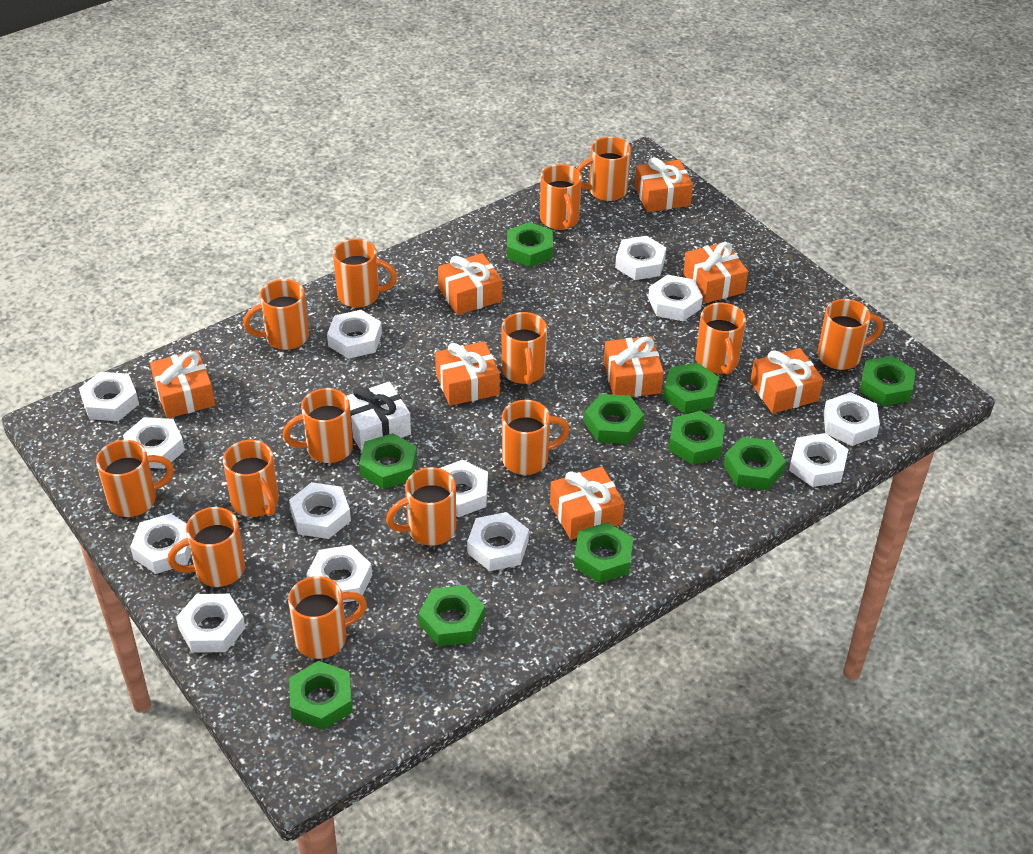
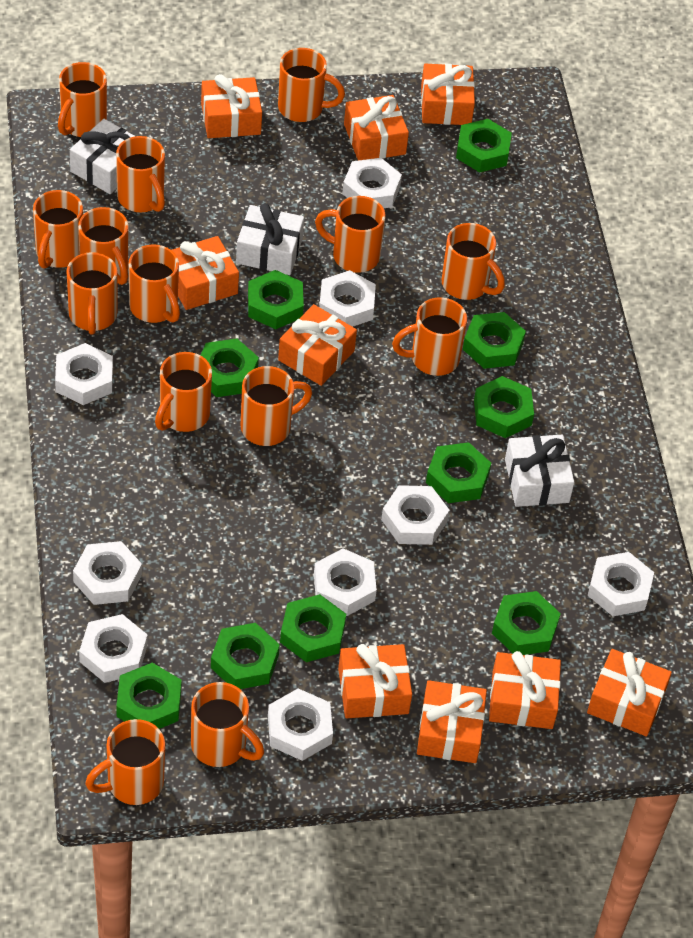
orange gift: 8 -> 9
white gift: 1 -> 3
white nut: 13 -> 9

